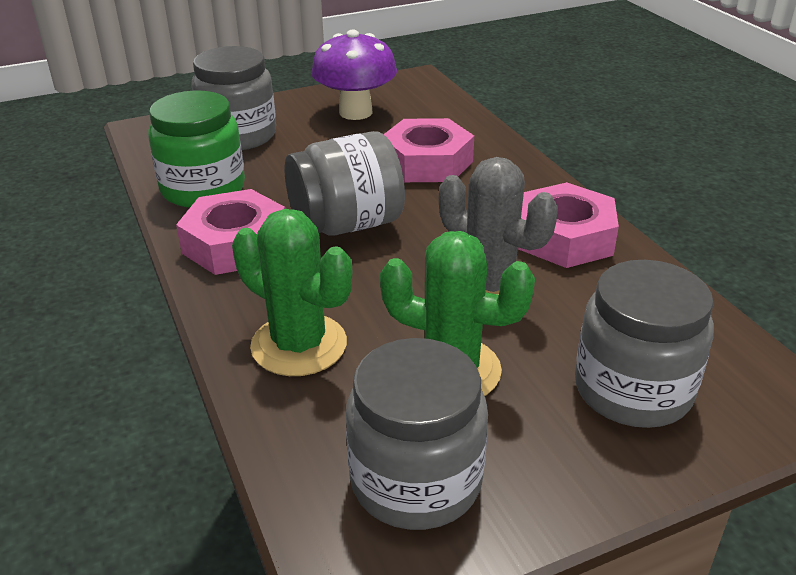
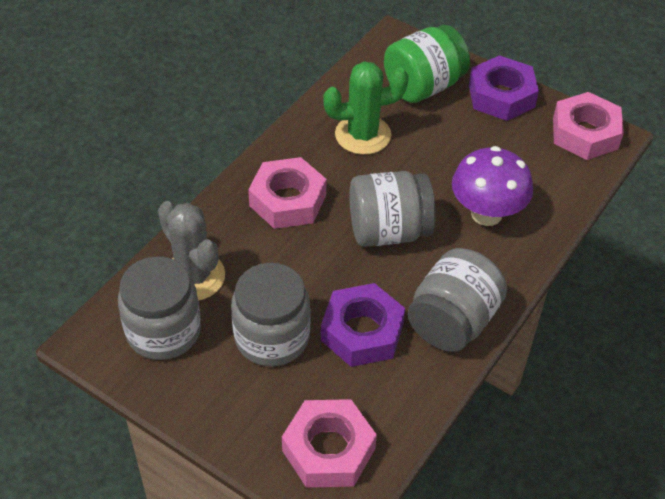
green cactus: 2 -> 1
purple nut: 0 -> 2

